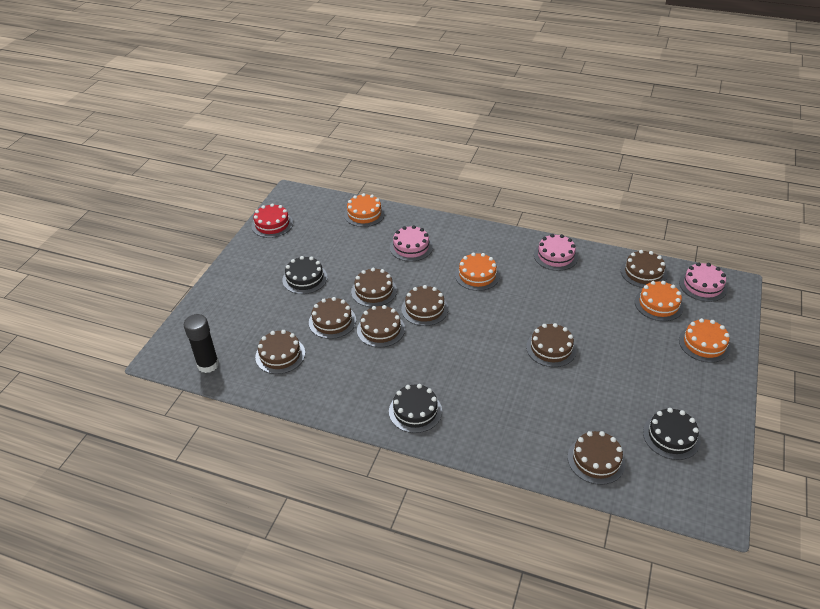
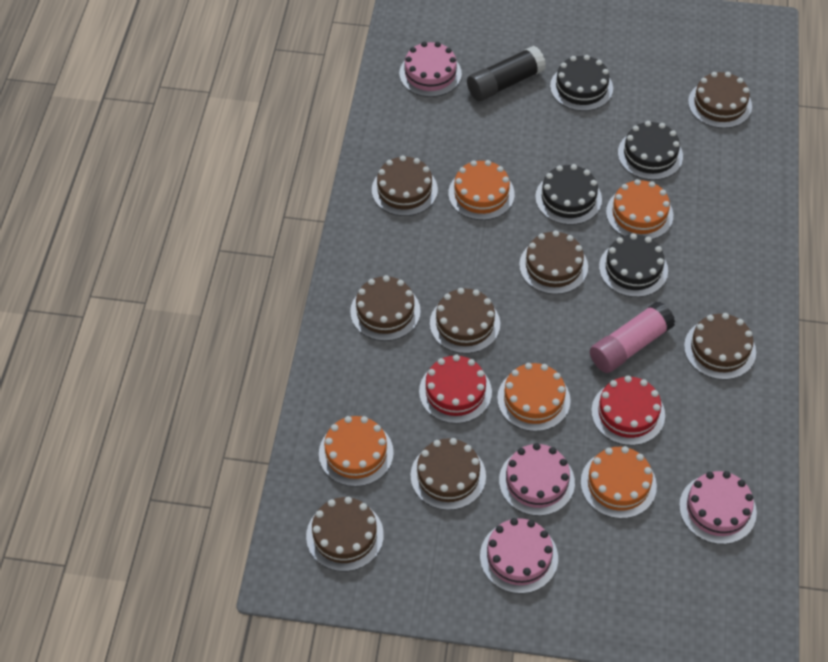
black cake: 3 -> 4
orange cake: 4 -> 5
pink cake: 3 -> 4
pink glue stick: 0 -> 1
red cake: 1 -> 2

